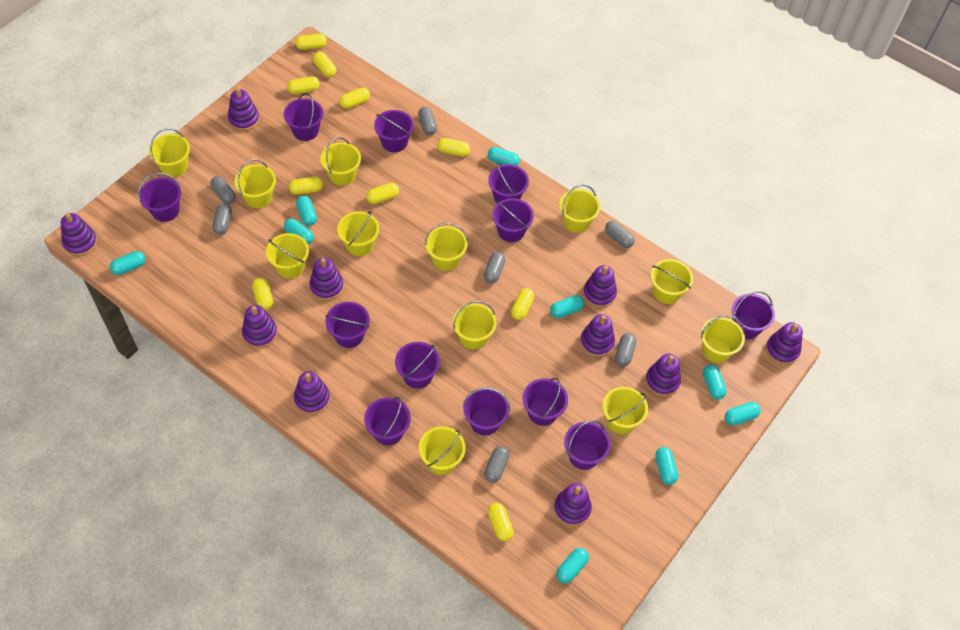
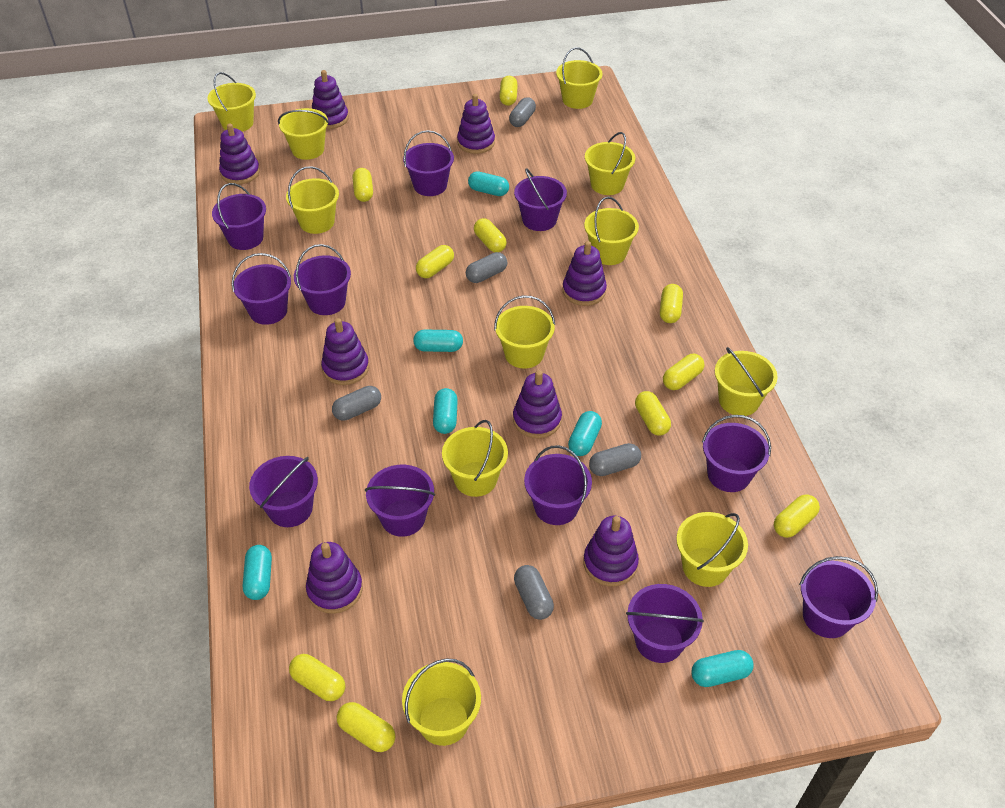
grey capsule: 7 -> 5
purple bucket: 12 -> 11
purple stacking toy: 10 -> 8
turquoise capsule: 9 -> 6
yellow bucket: 12 -> 11

